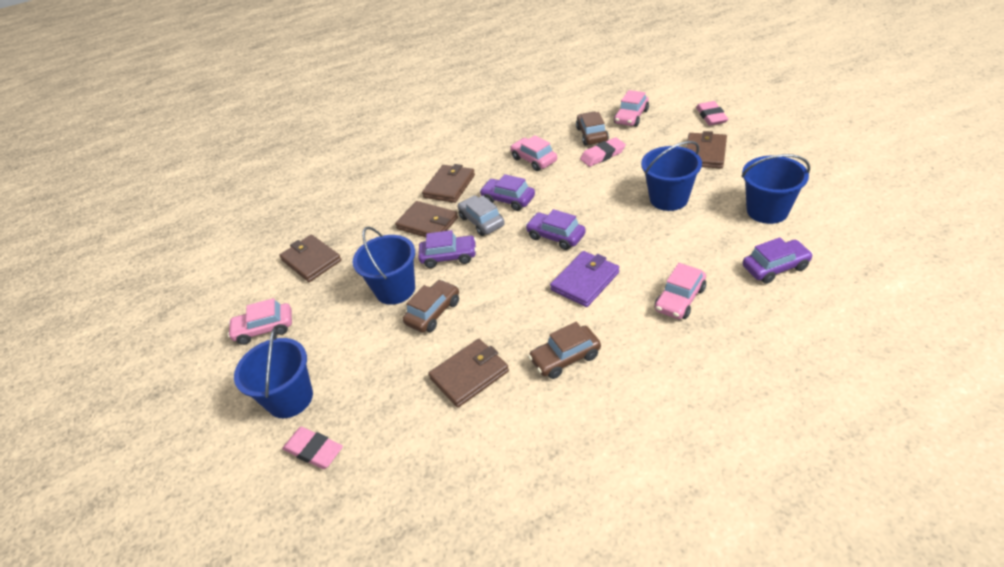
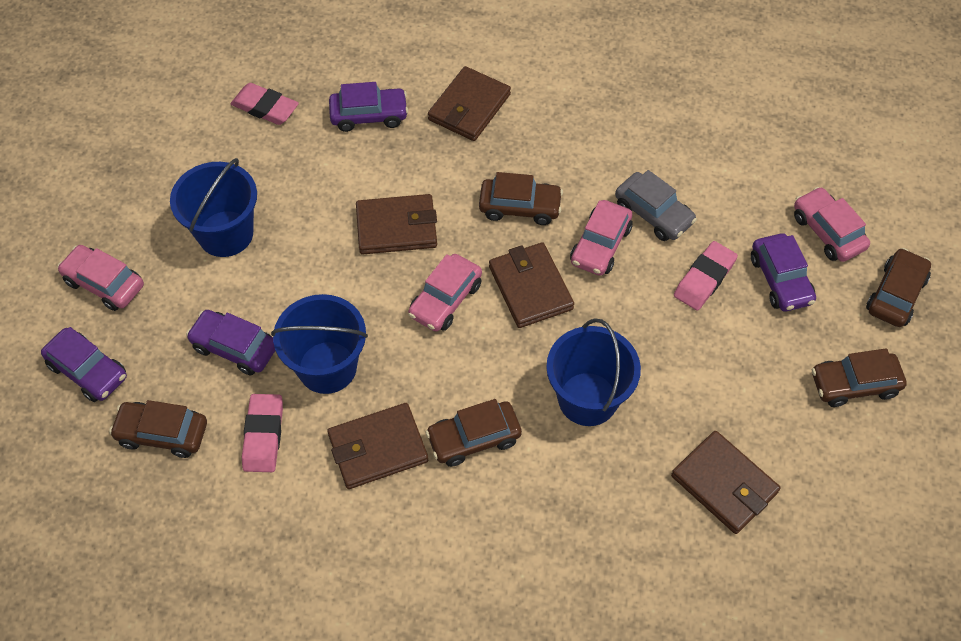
blue bucket: 4 -> 3
brown car: 3 -> 5
purple wallet: 1 -> 0

